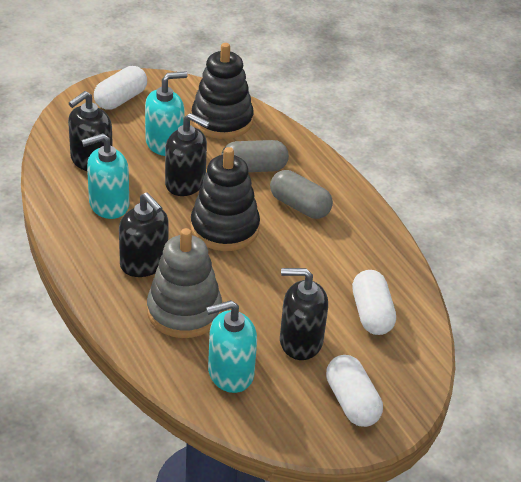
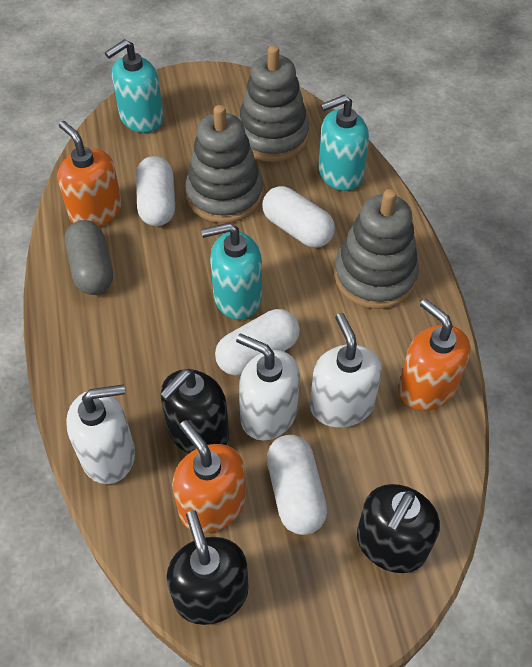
black soap dispenser: 4 -> 3
black stacking toy: 2 -> 0
grey capsule: 2 -> 1
grey stacking toy: 1 -> 3
orange soap dispenser: 0 -> 3
white capsule: 3 -> 4
white soap dispenser: 0 -> 3

